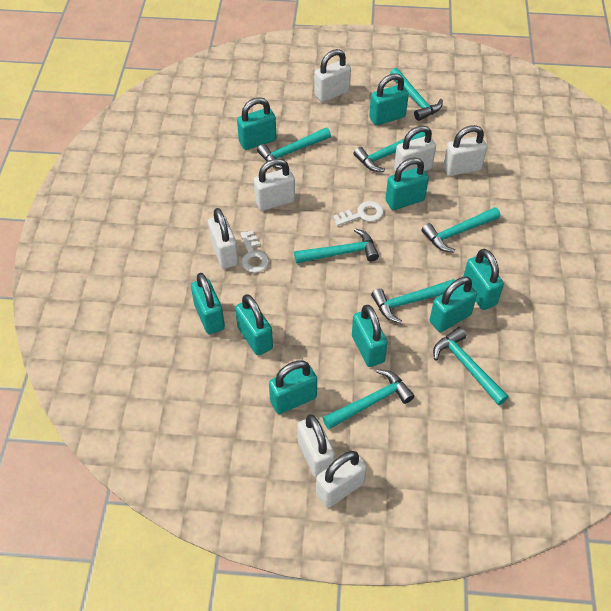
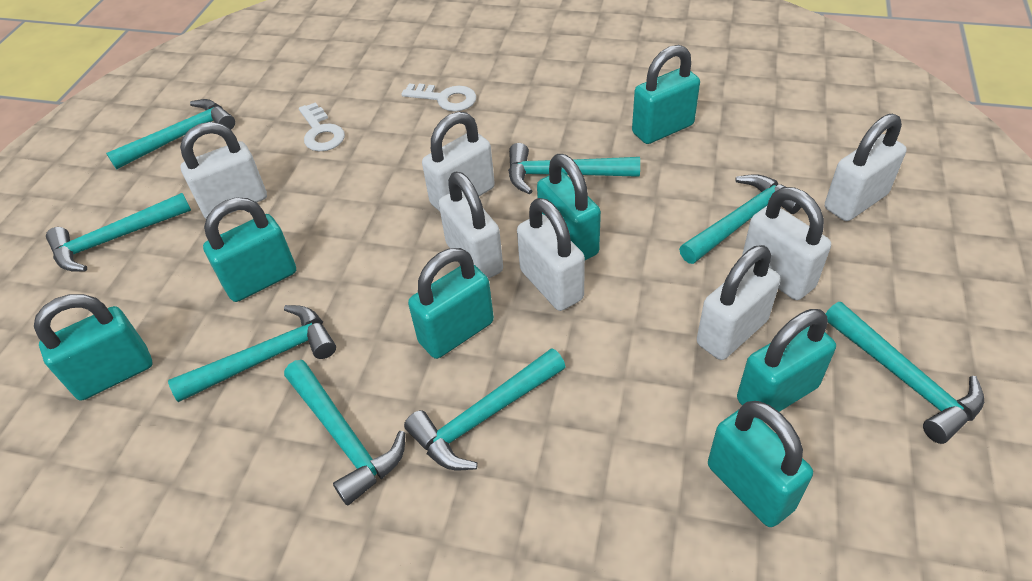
turquoise padlock: 9 -> 7

